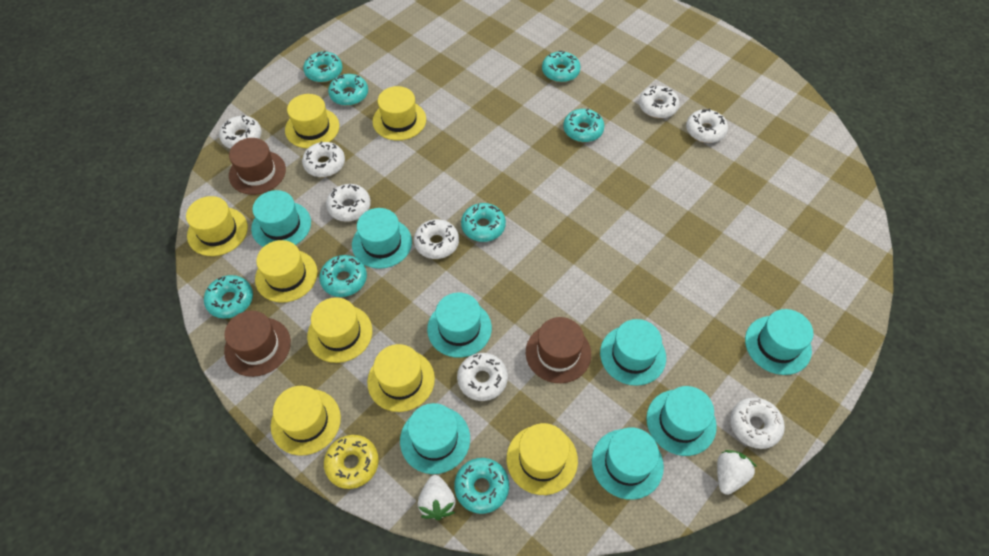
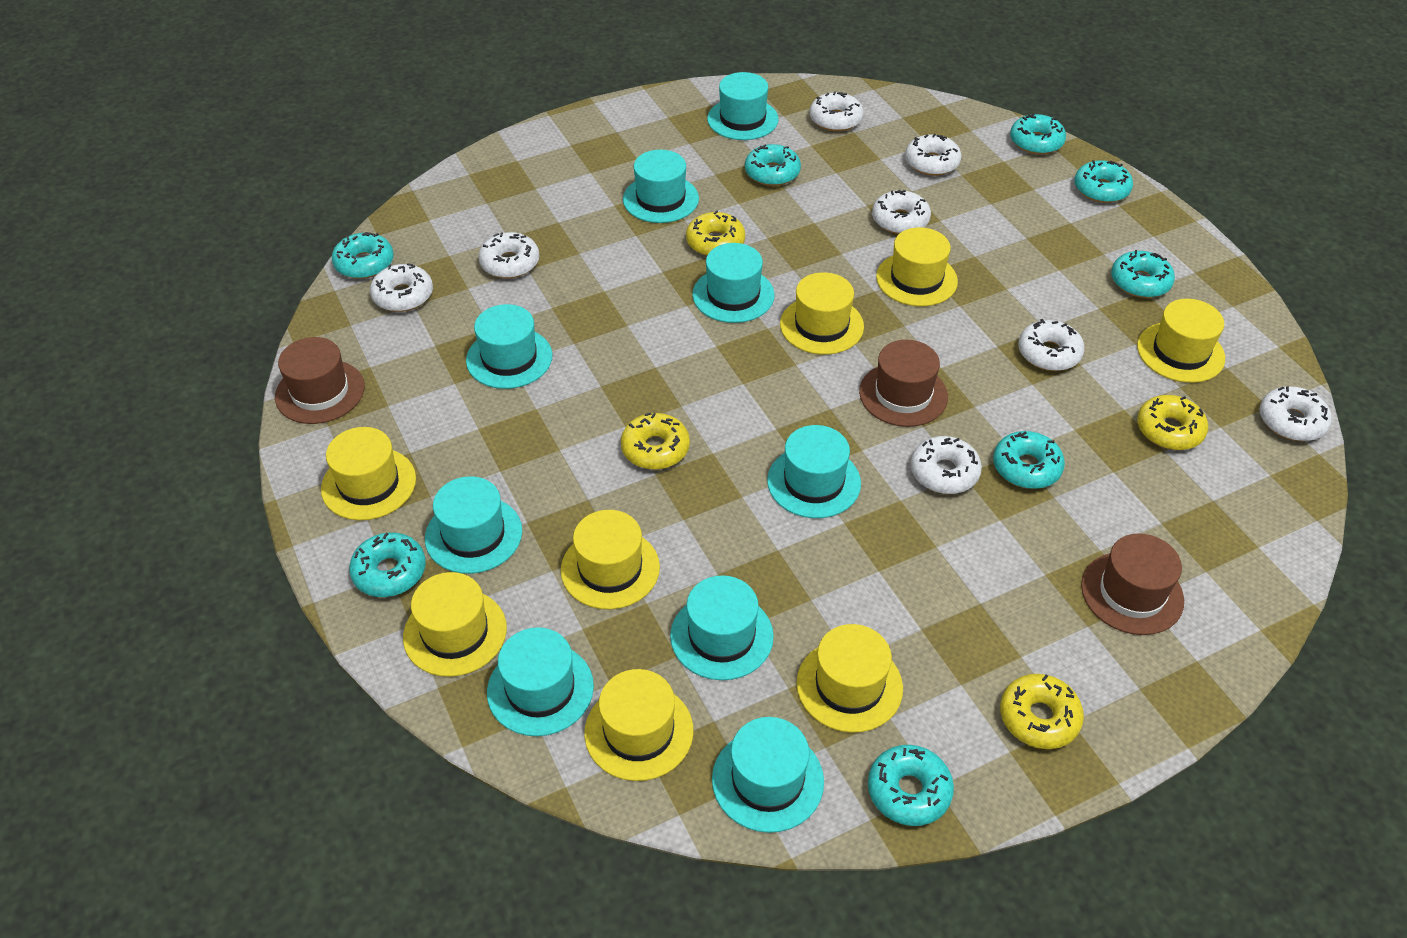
turquoise hat: 8 -> 9
white strawberry: 2 -> 0
yellow donut: 1 -> 4

